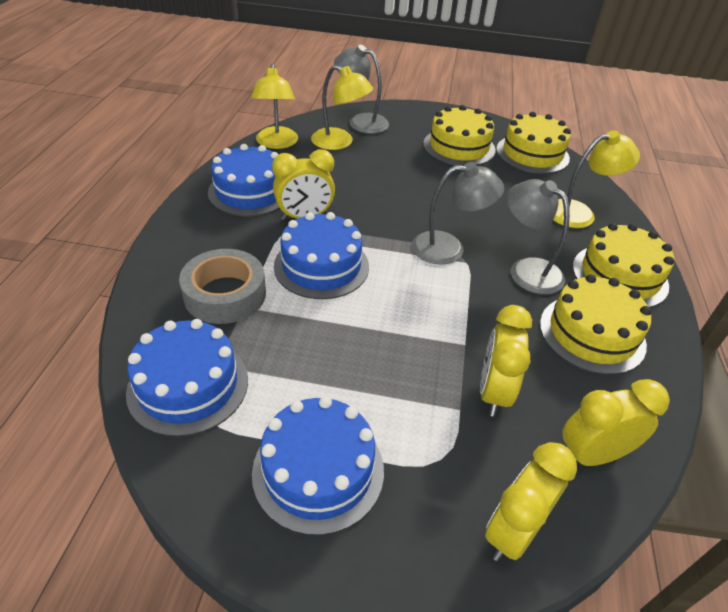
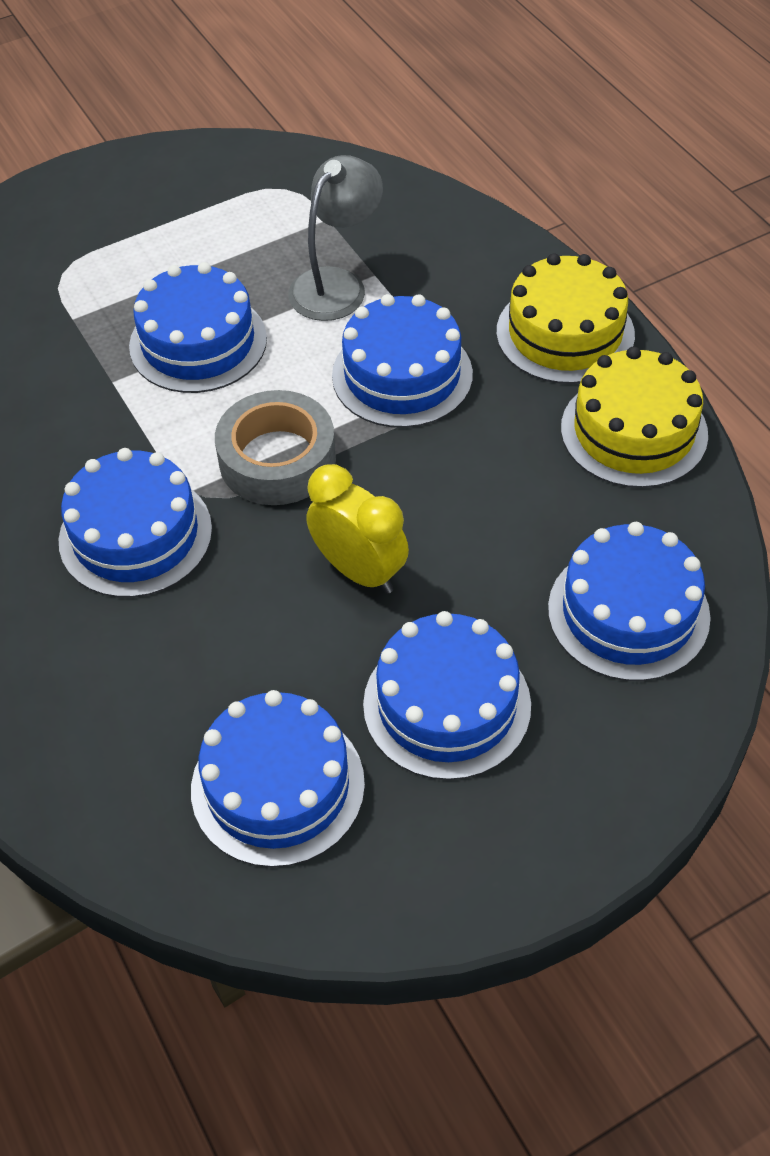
blue cake: 4 -> 6
grey lamp: 3 -> 1
yellow cake: 4 -> 2
yellow clock: 4 -> 1
yellow lamp: 3 -> 0

